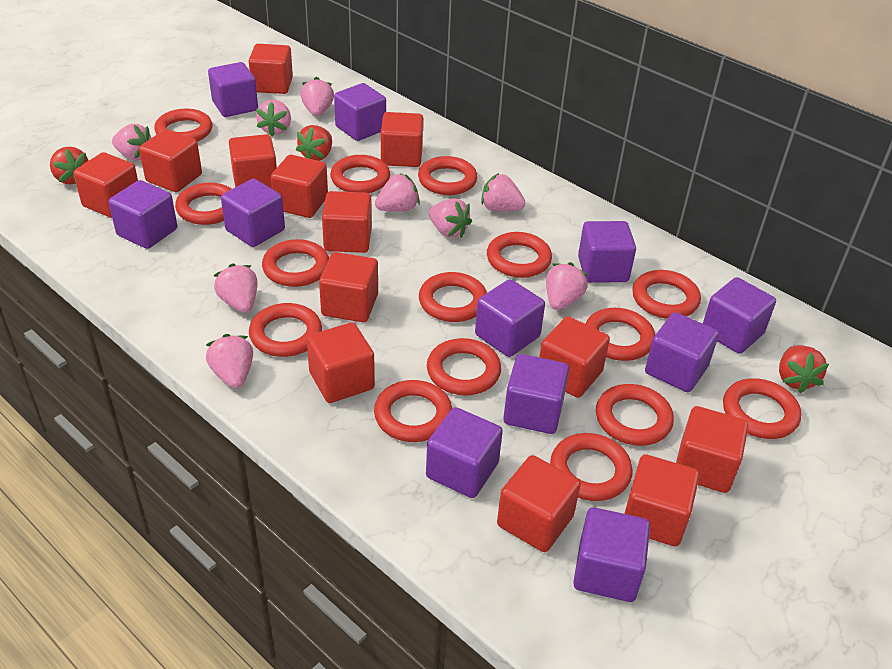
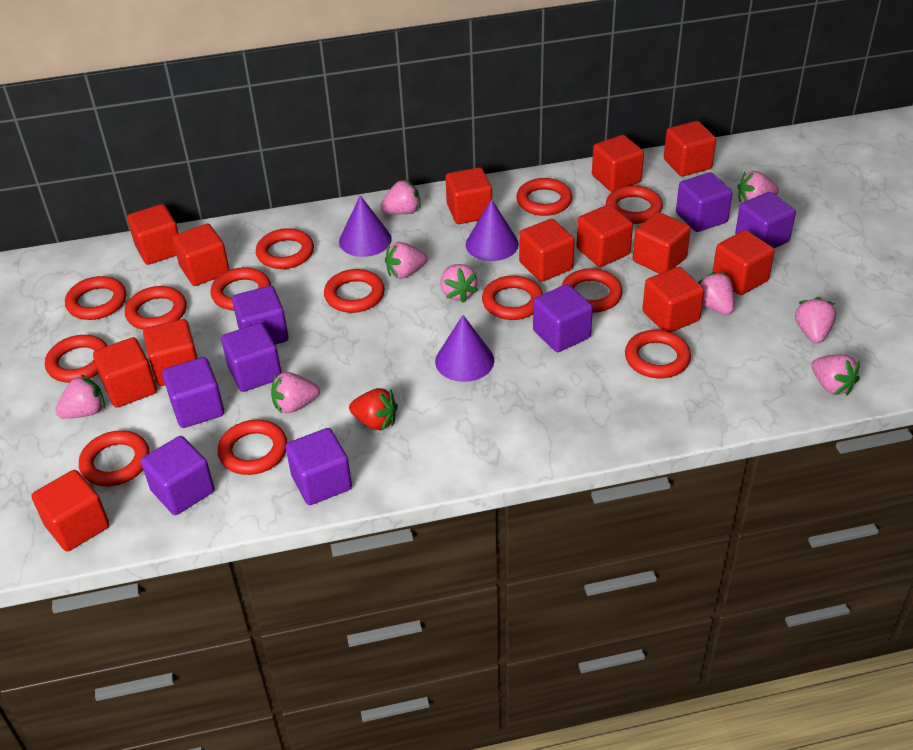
purple cone: 0 -> 3
purple cube: 11 -> 8
red ring: 15 -> 13
red strawberry: 3 -> 1

